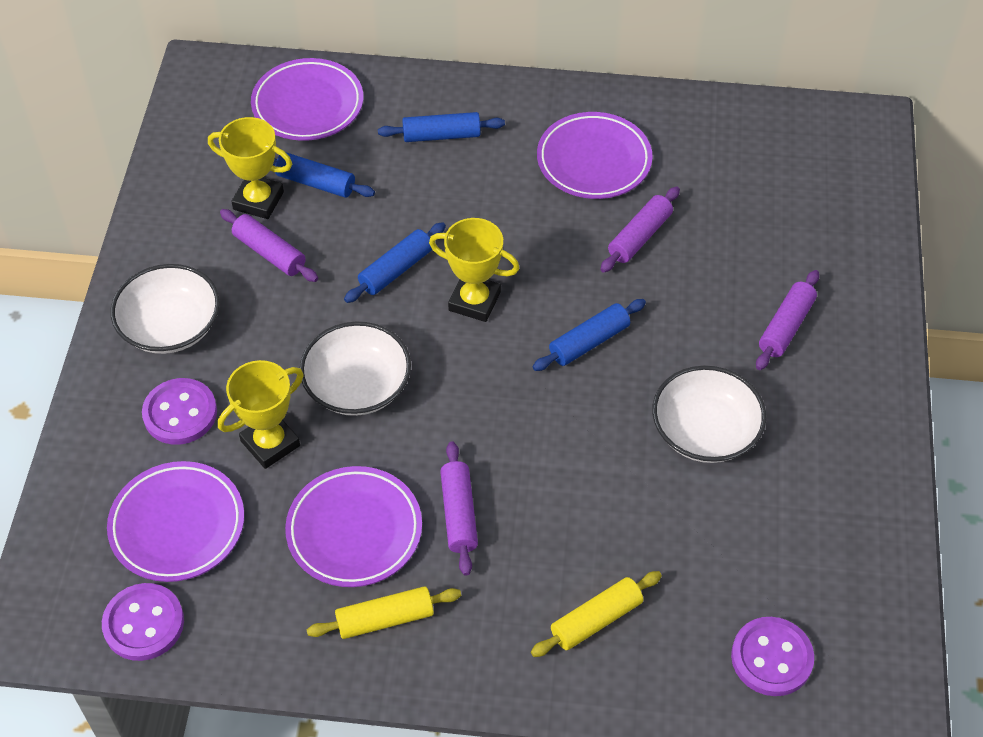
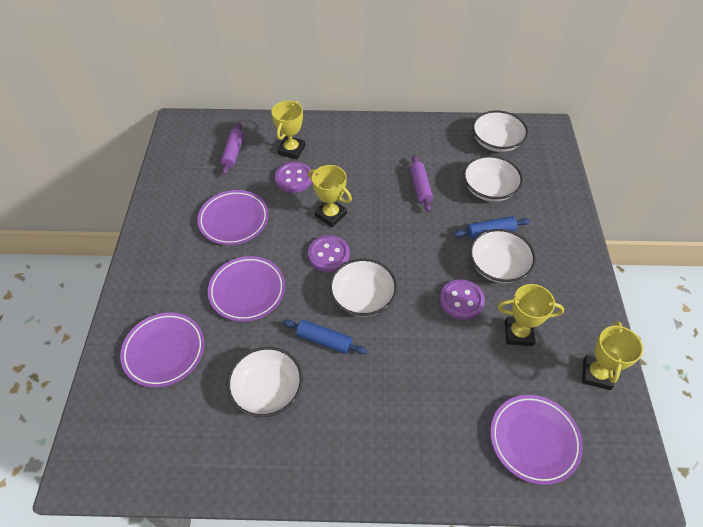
blue rolling pin: 4 -> 2
purple rolling pin: 4 -> 2
white bowl: 3 -> 5
yellow rolling pin: 2 -> 0
yellow trophy: 3 -> 4

